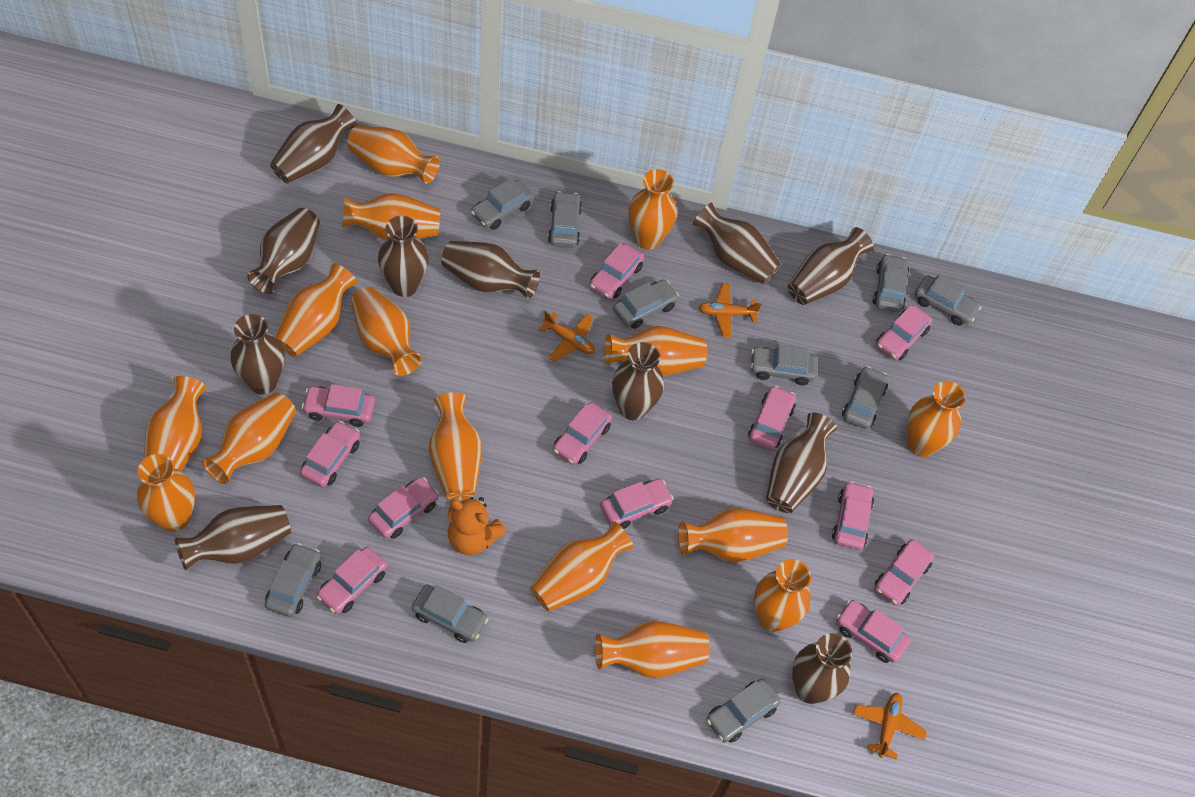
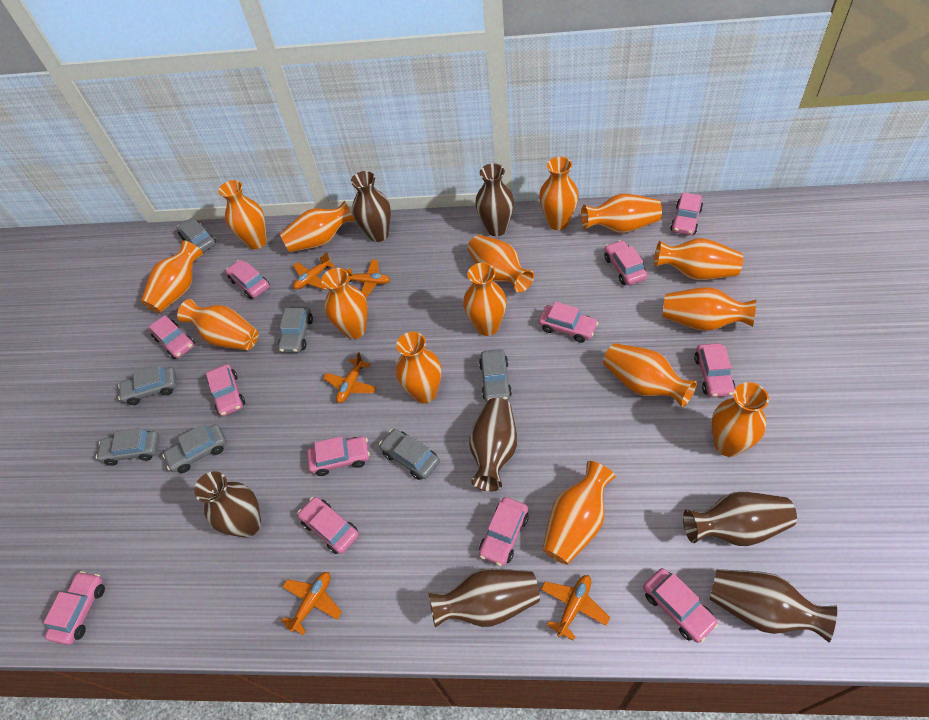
brown vase: 11 -> 7
grey car: 10 -> 7
orange plane: 3 -> 5
orange teddy bear: 1 -> 0

